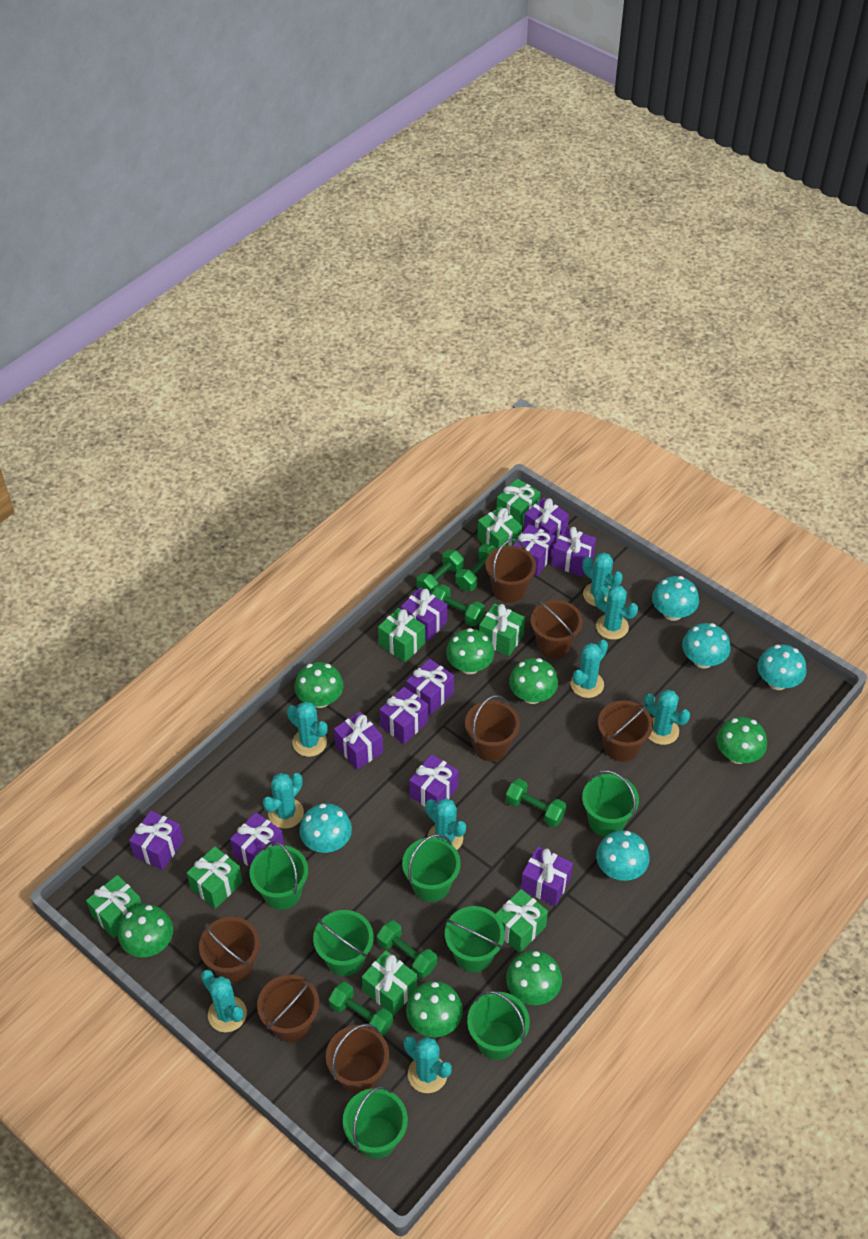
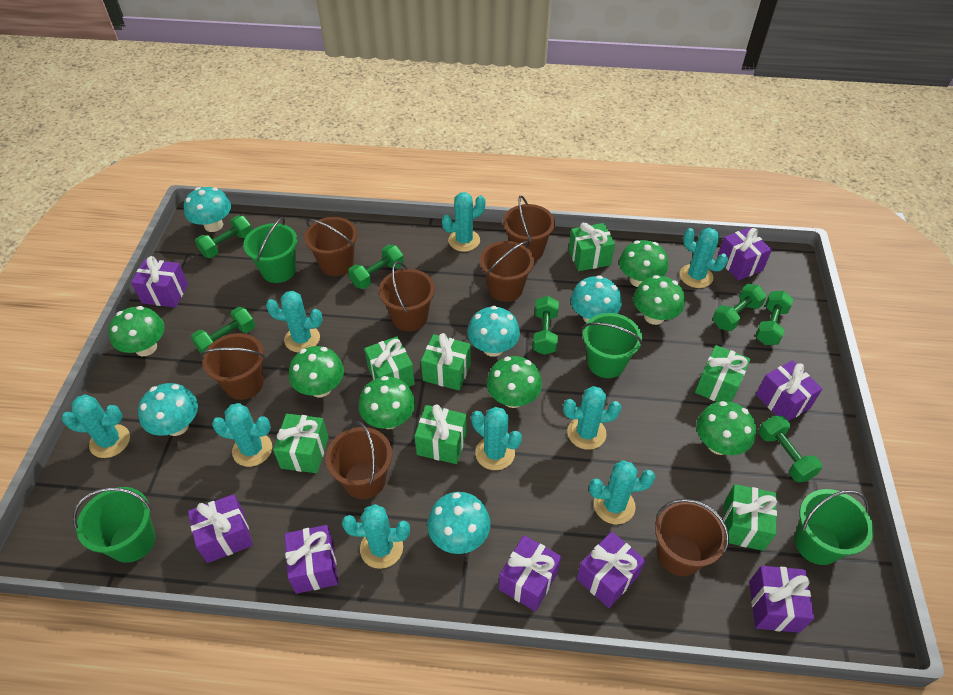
green bucket: 7 -> 4
green dumbbell: 6 -> 7
green gift: 8 -> 7
purple gift: 11 -> 8

